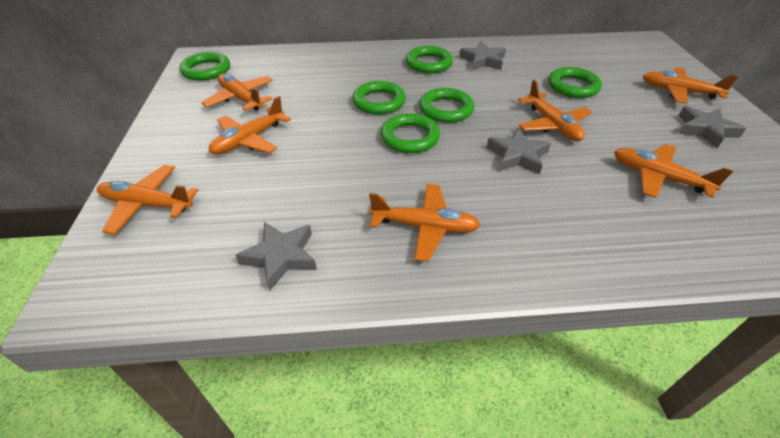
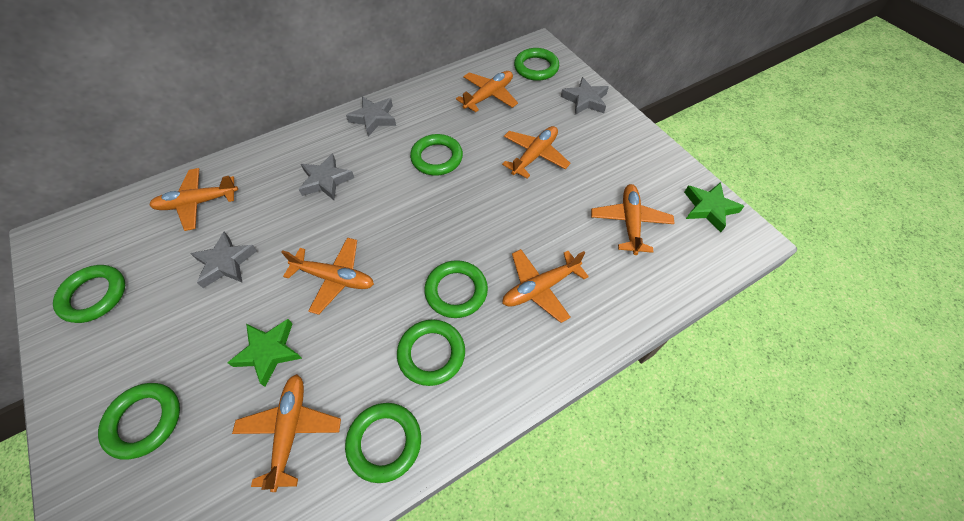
green ring: 6 -> 7
green star: 0 -> 2

